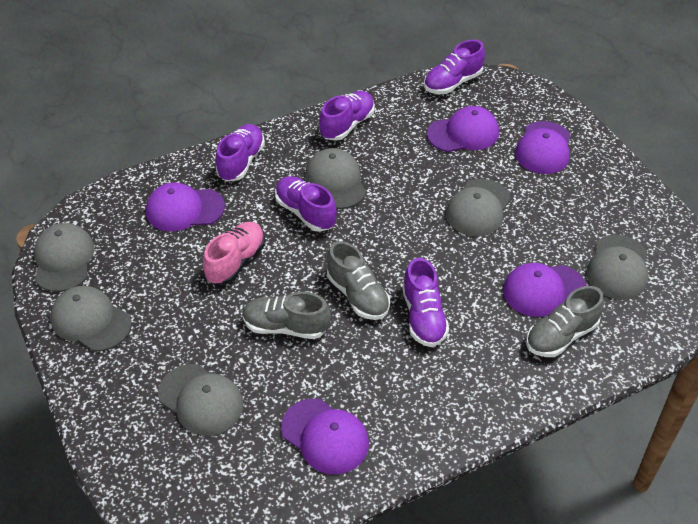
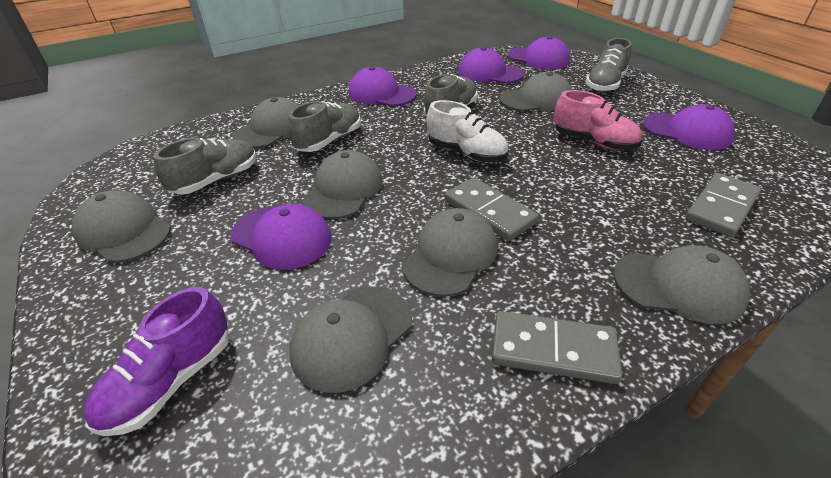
grey cap: 6 -> 7
grey domino: 0 -> 3
grey shoe: 3 -> 4
purple shoe: 5 -> 1
white shoe: 0 -> 1

